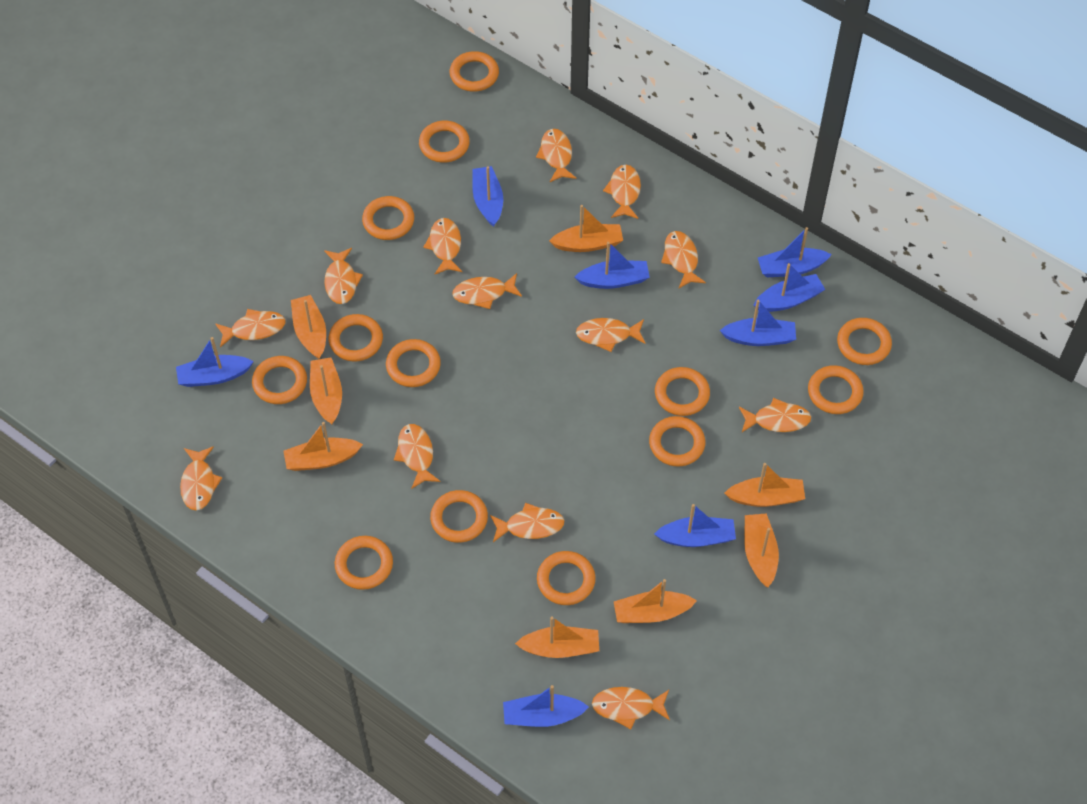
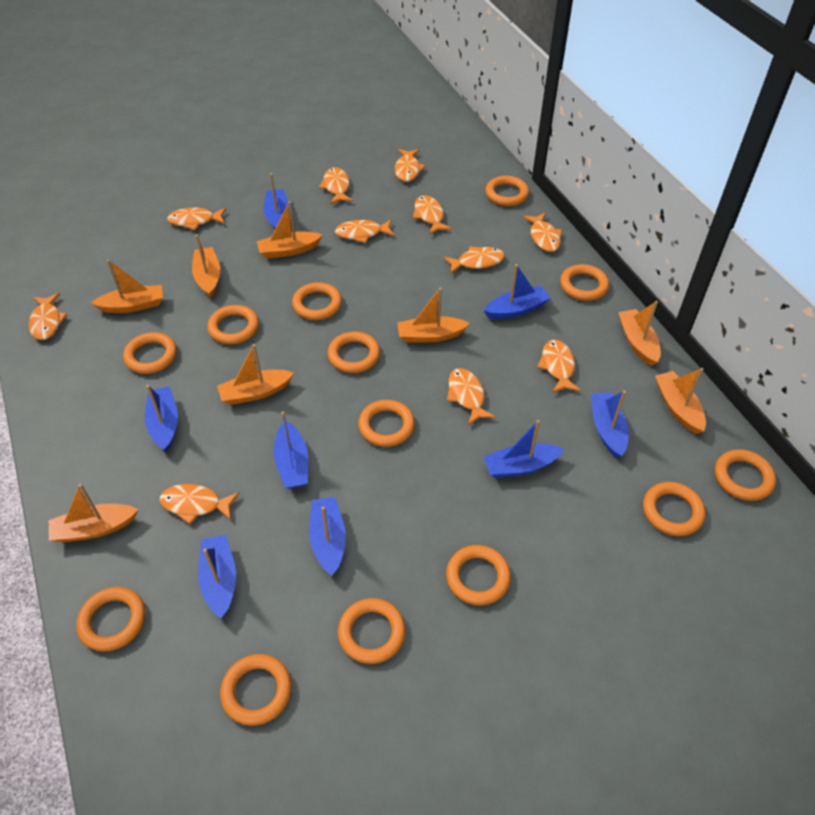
orange fish: 13 -> 11

